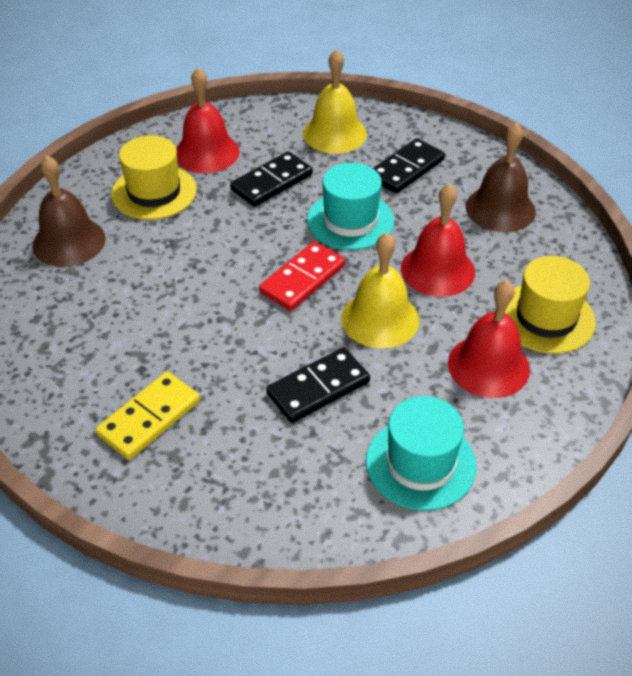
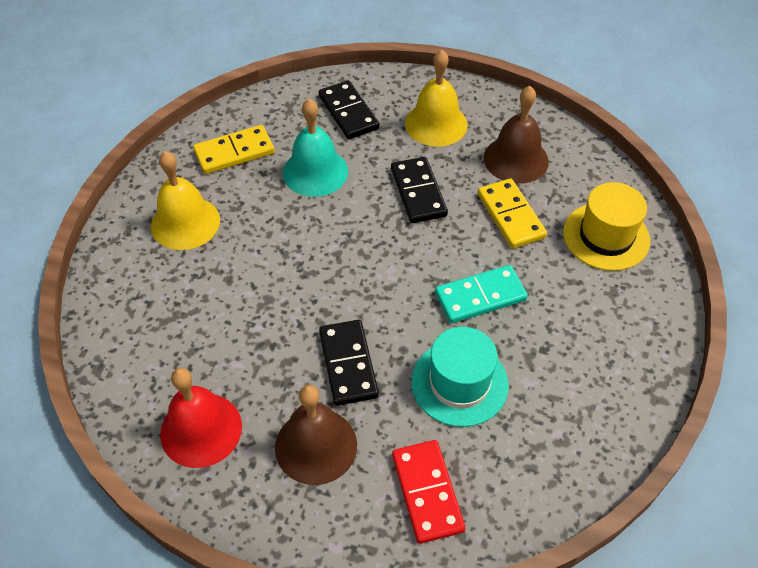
red bell: 3 -> 1
turquoise bell: 0 -> 1
turquoise domino: 0 -> 1
turquoise hat: 2 -> 1
yellow domino: 1 -> 2
yellow hat: 2 -> 1

